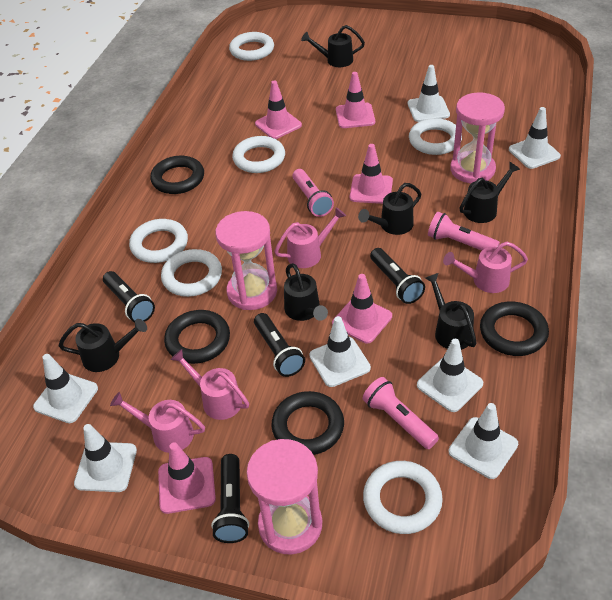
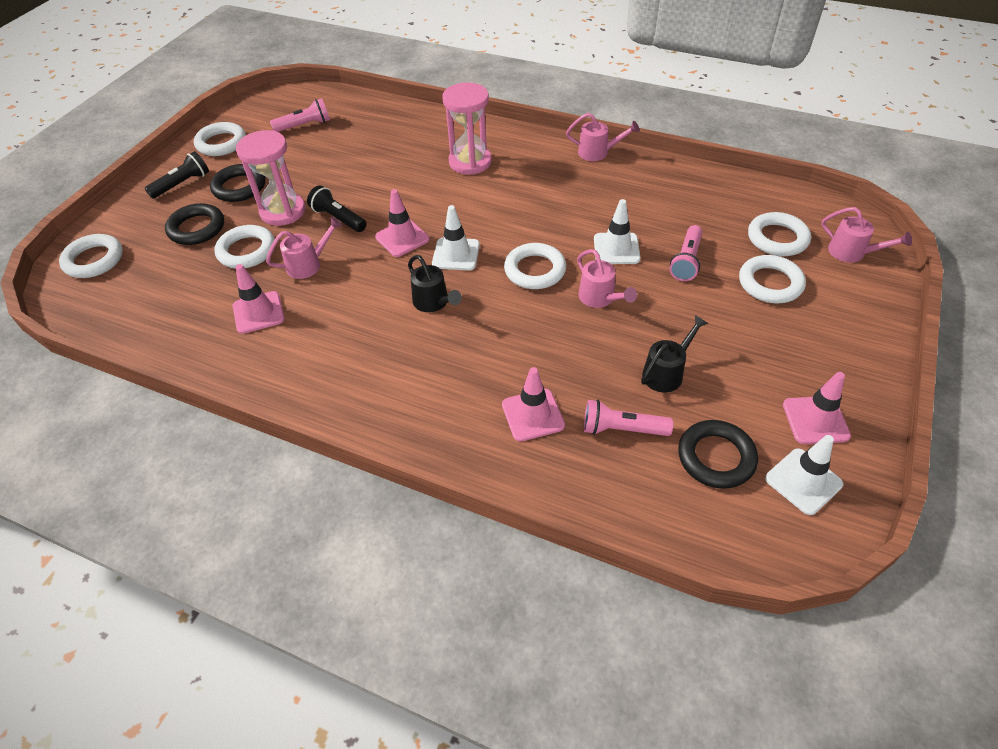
black flashlight: 4 -> 2
black ring: 4 -> 3
black watering can: 6 -> 2
pink hourglass: 3 -> 2
pink traffic cone: 5 -> 4
white traffic cone: 7 -> 3

